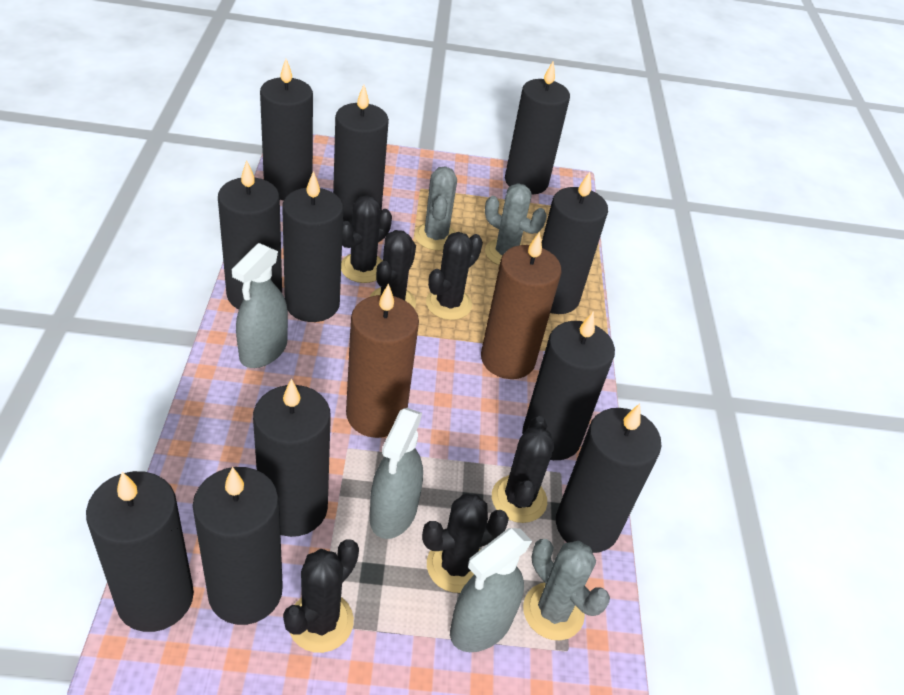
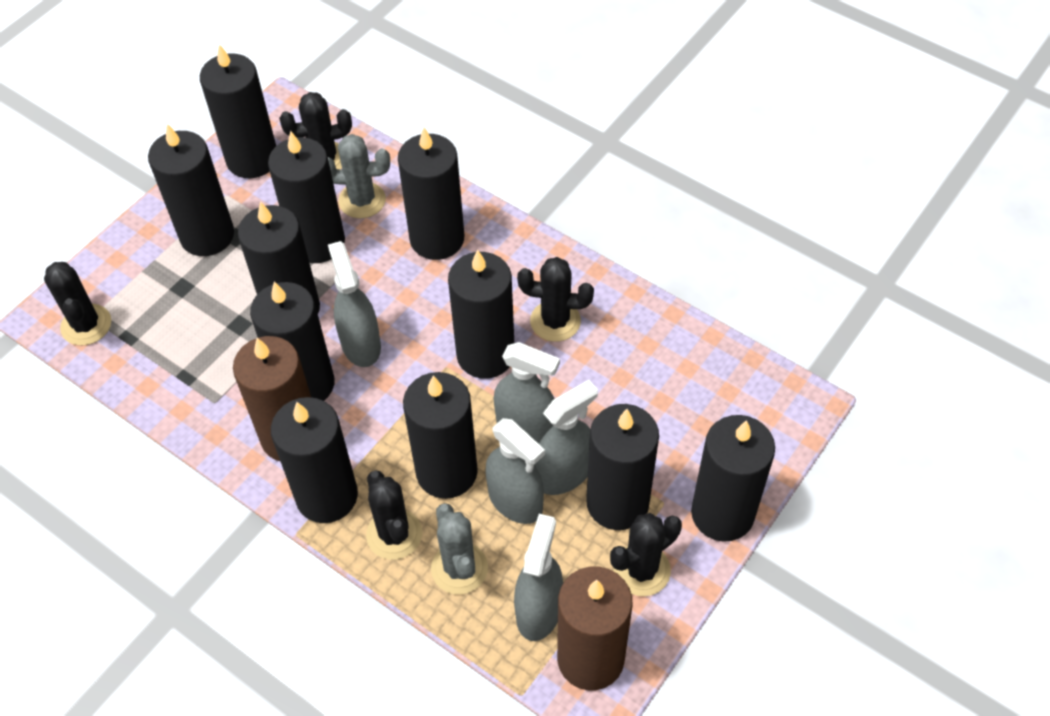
black cactus: 6 -> 5
grey cactus: 3 -> 2
grey spray bottle: 3 -> 5

